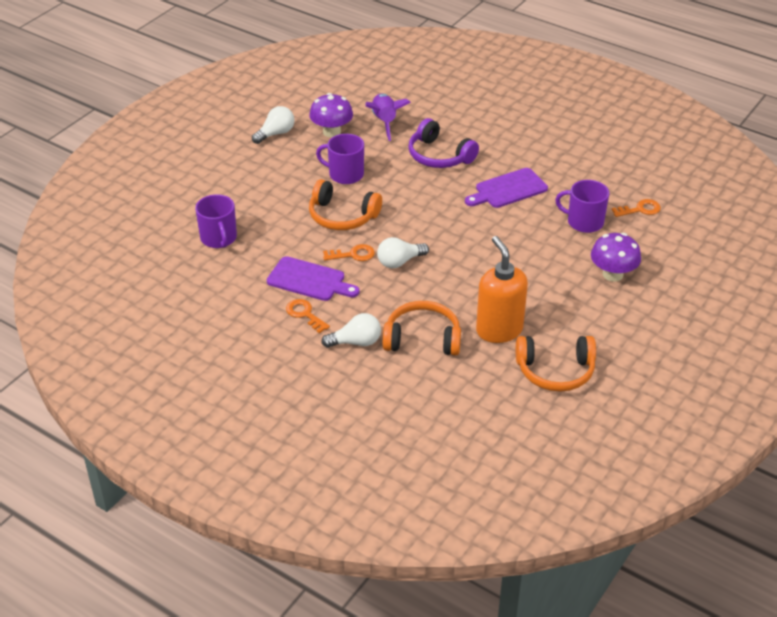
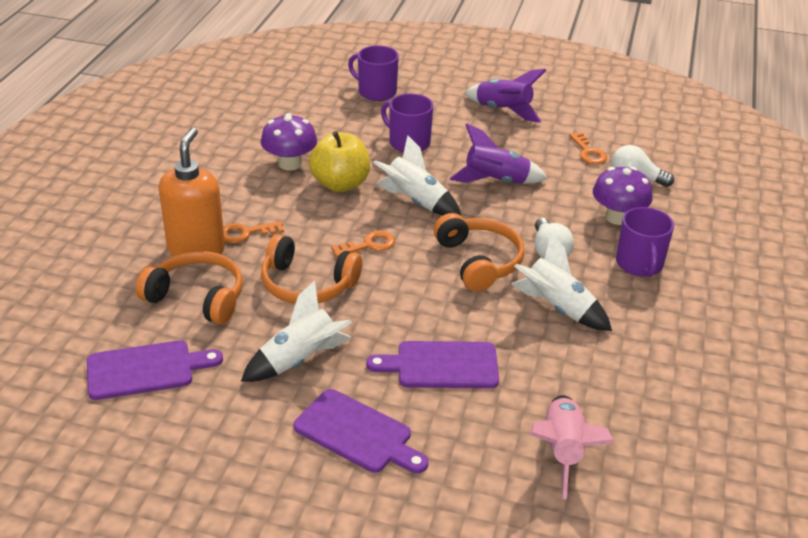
pink rocket: 0 -> 1
purple cutting board: 2 -> 3
purple headphones: 1 -> 0
purple rocket: 1 -> 2
white light bulb: 3 -> 2
white rocket: 0 -> 3
yellow apple: 0 -> 1

